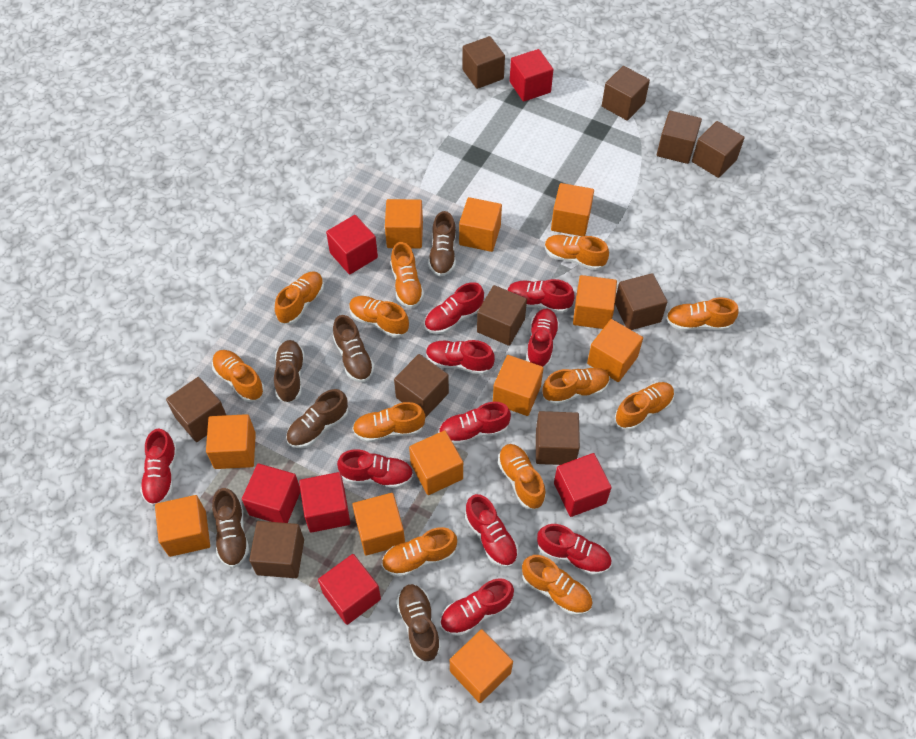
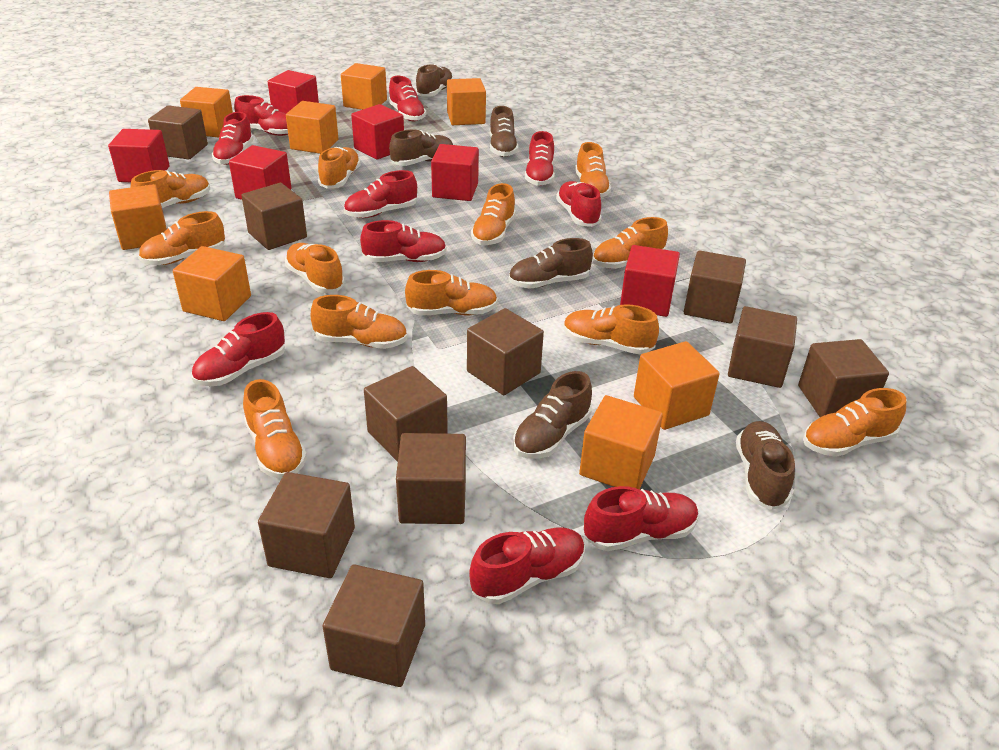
orange cube: 11 -> 8

